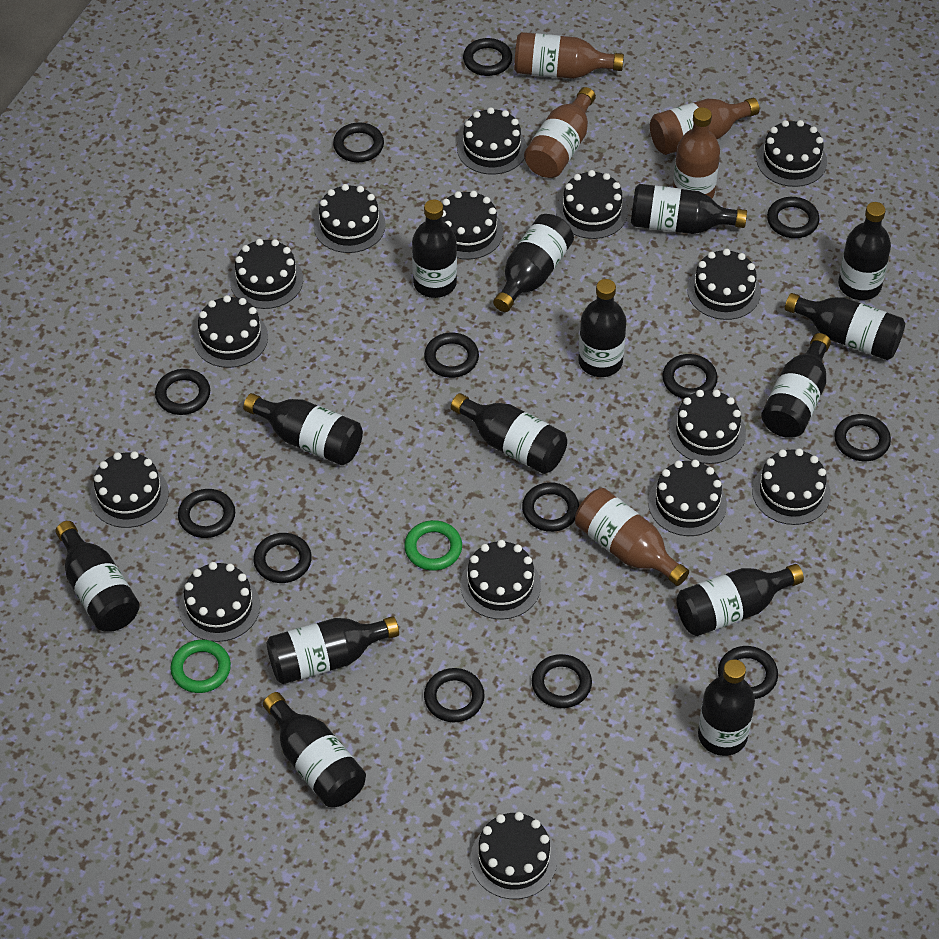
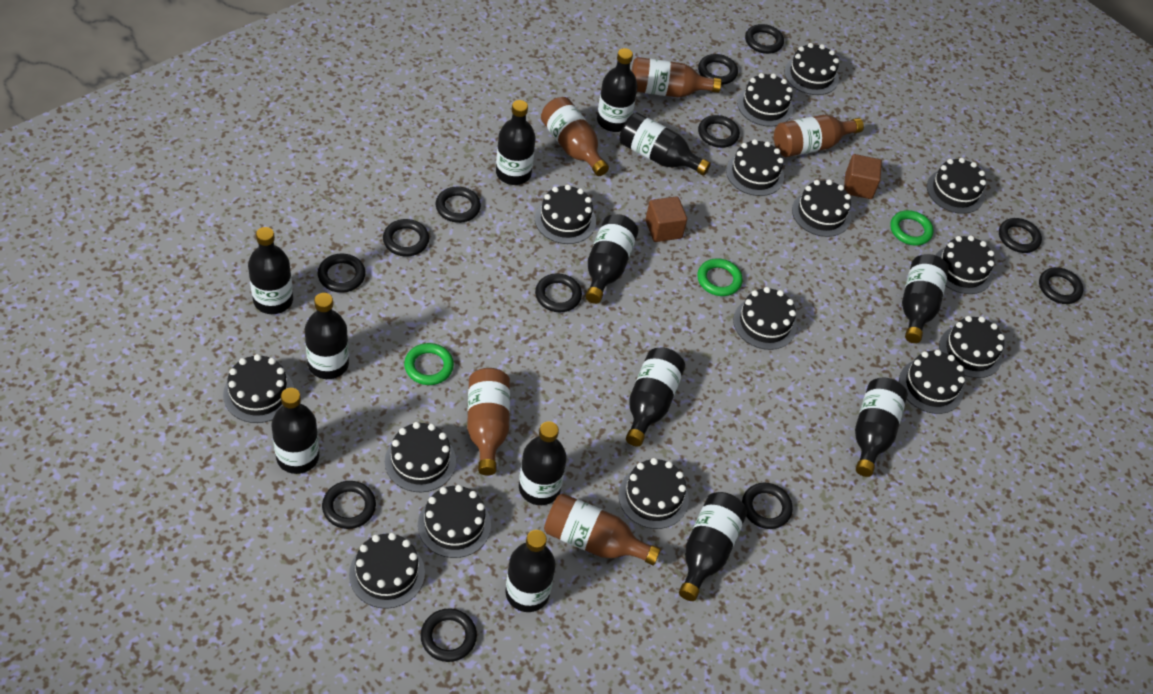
black bottle: 14 -> 13
black ring: 13 -> 12
brown cube: 0 -> 2
green ring: 2 -> 3

